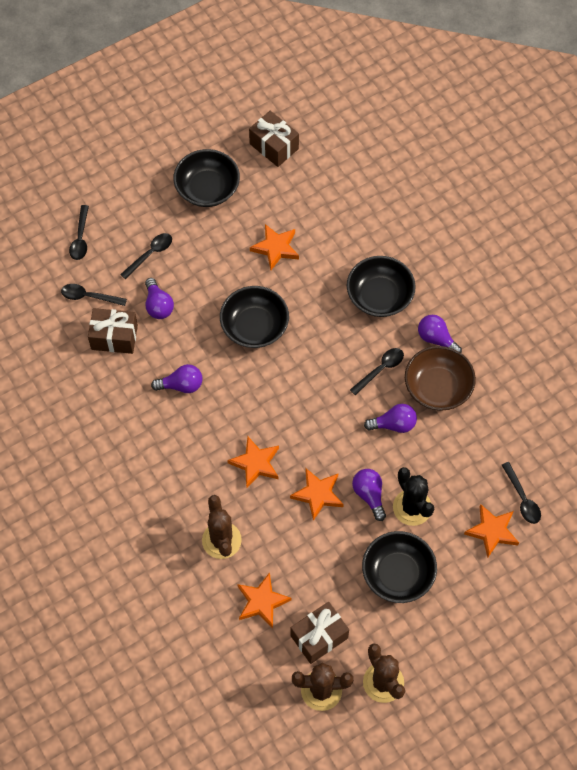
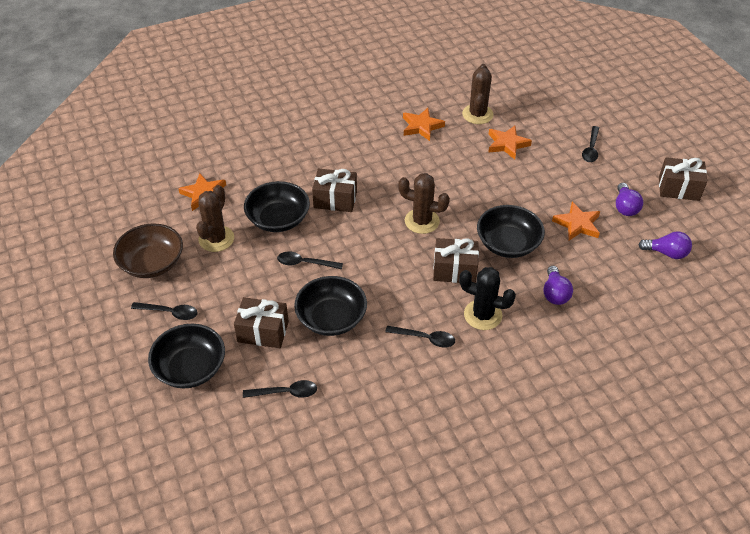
brown gift: 3 -> 4
orange star: 5 -> 4
purple light bulb: 5 -> 3

